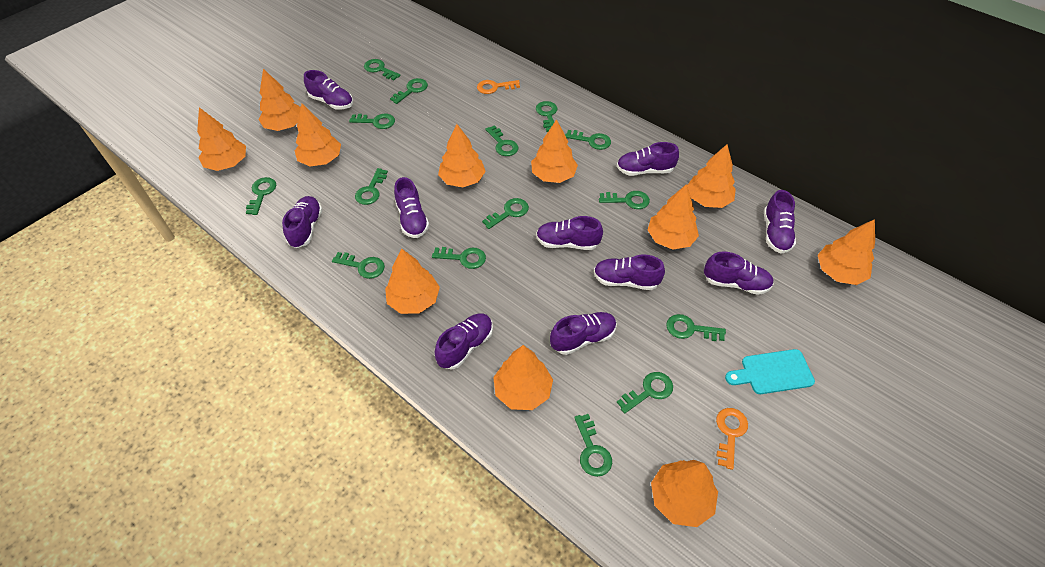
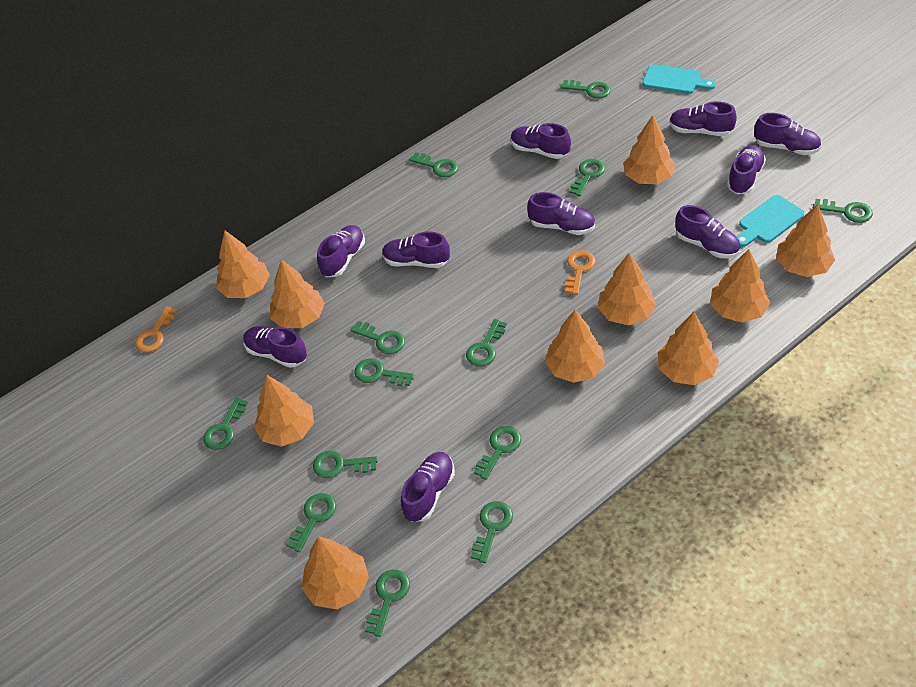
green key: 15 -> 13
orange tree: 11 -> 10
turquoise cutting board: 1 -> 2

